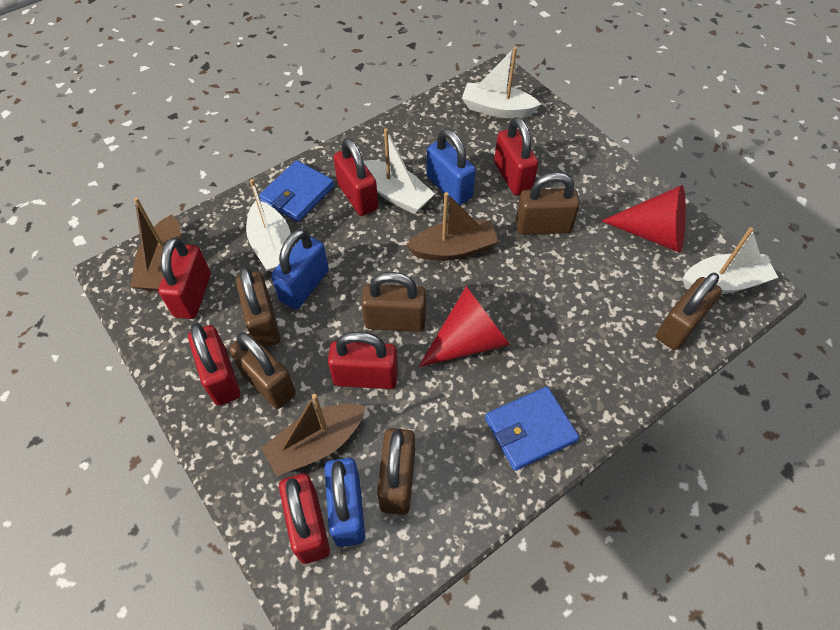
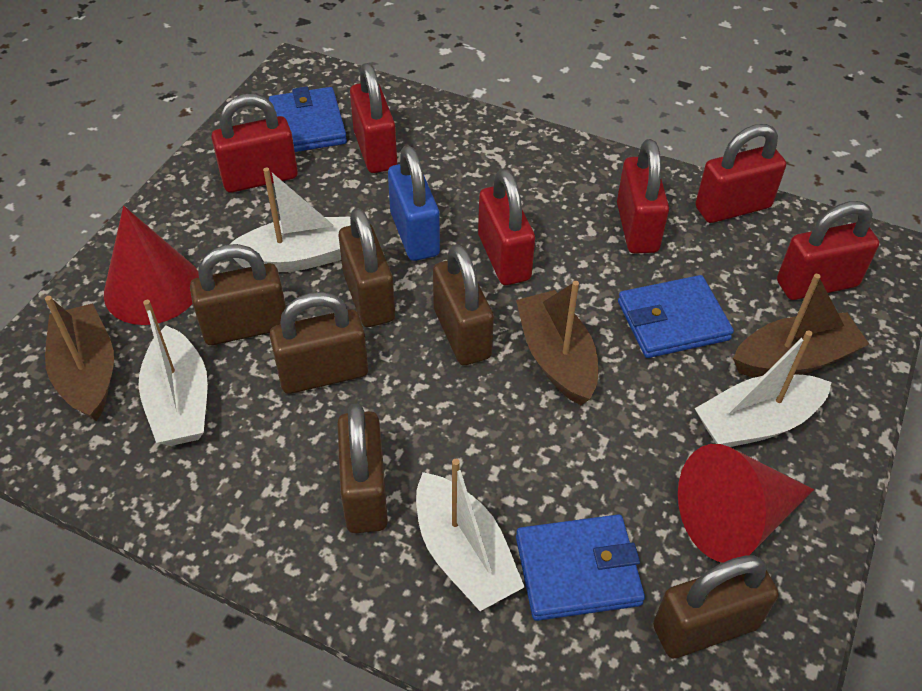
blue padlock: 3 -> 1
blue wallet: 2 -> 3

